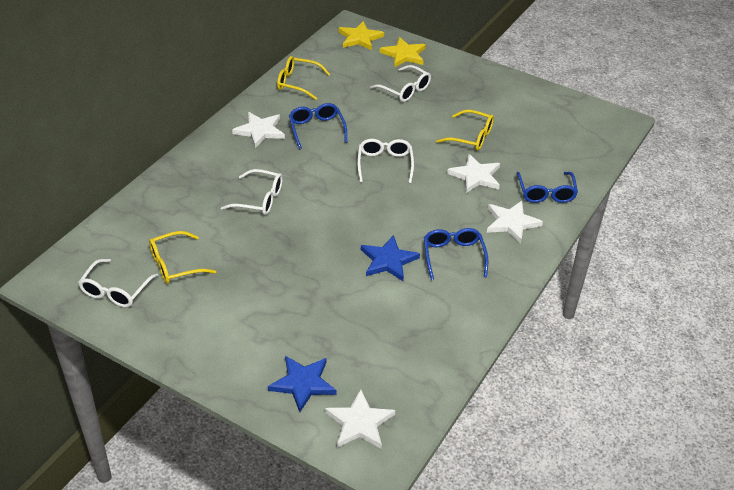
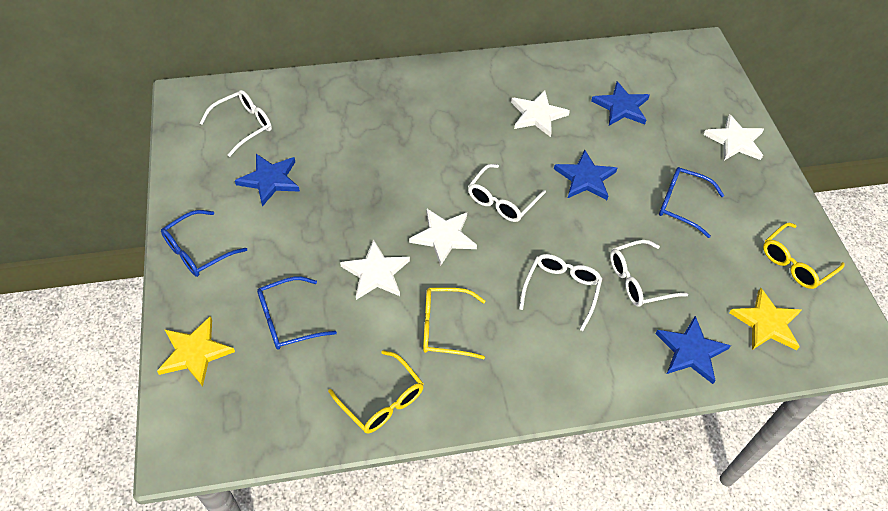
blue star: 2 -> 4

